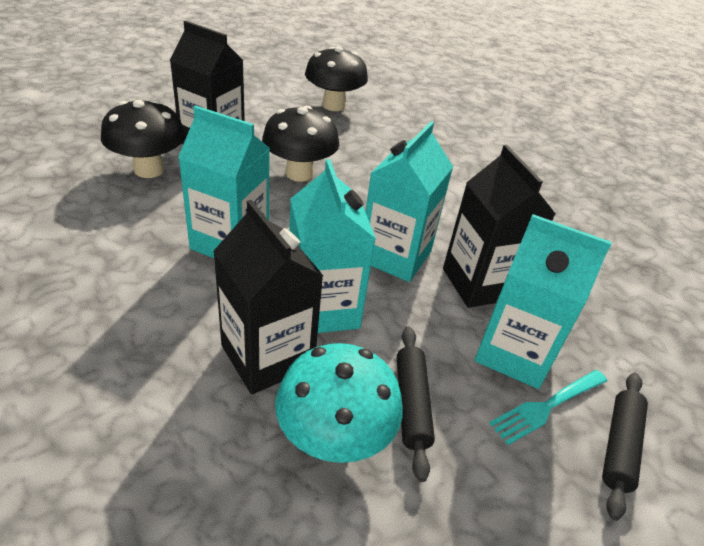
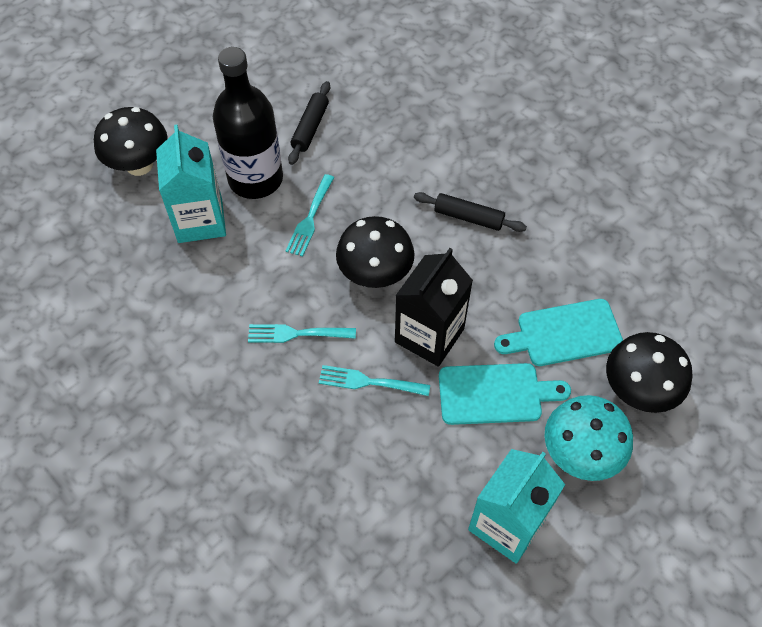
black bottle: 0 -> 1
black carton: 3 -> 1
turquoise carton: 4 -> 2
turquoise cutting board: 0 -> 2
turquoise fork: 1 -> 3

